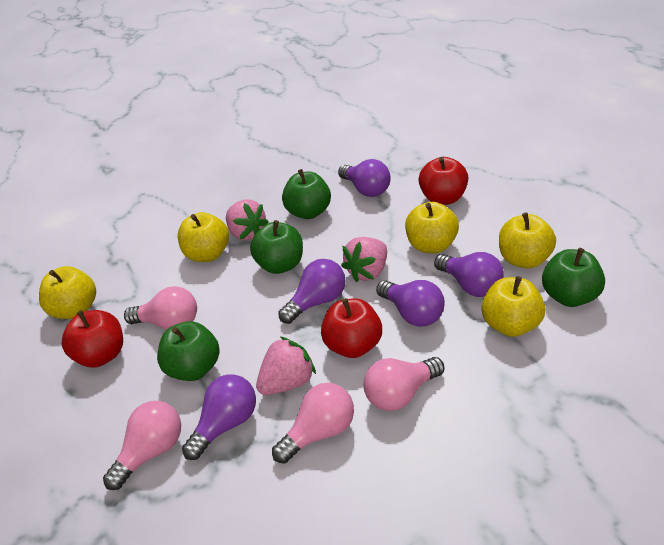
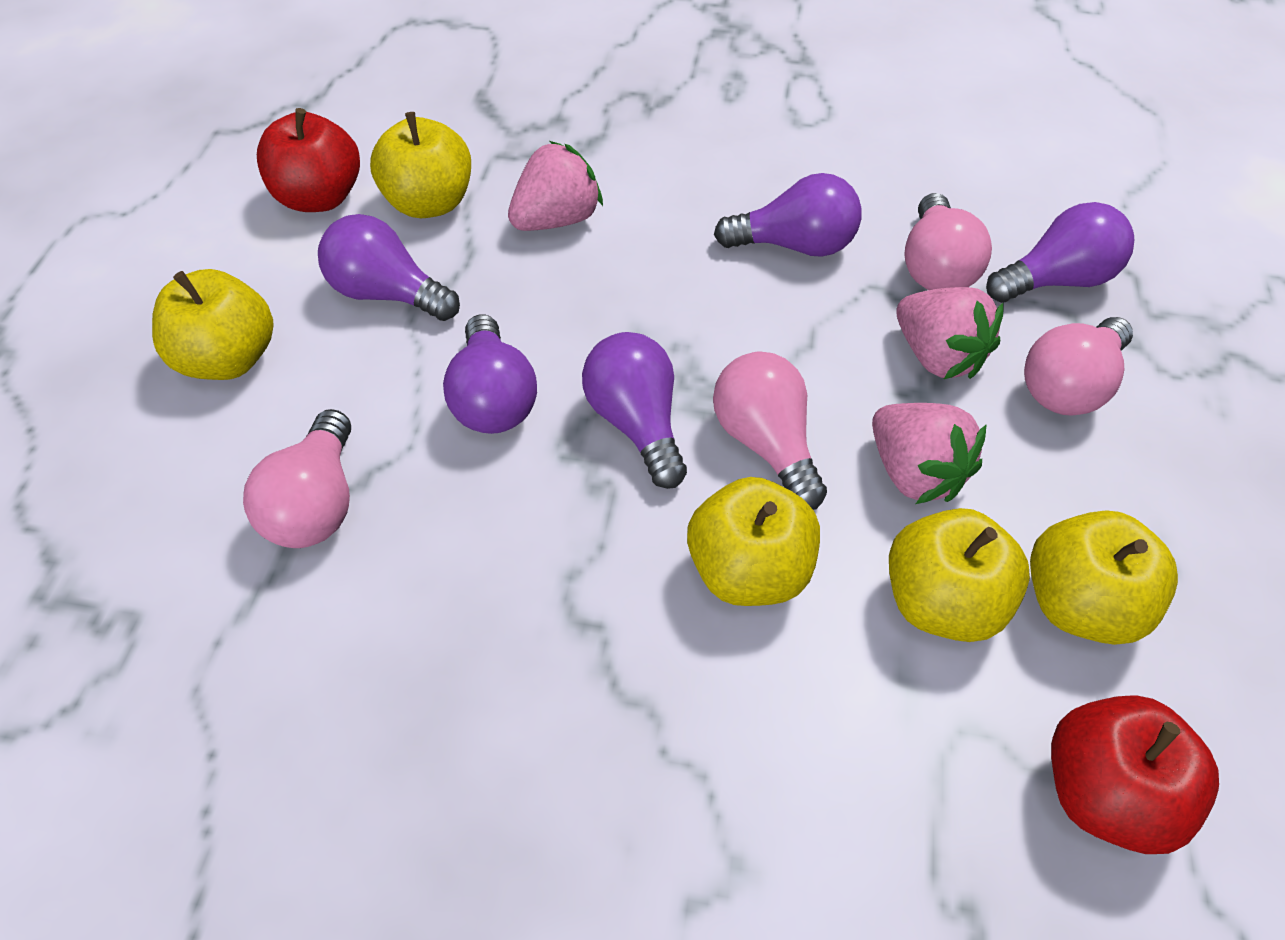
green apple: 4 -> 0
red apple: 3 -> 2

